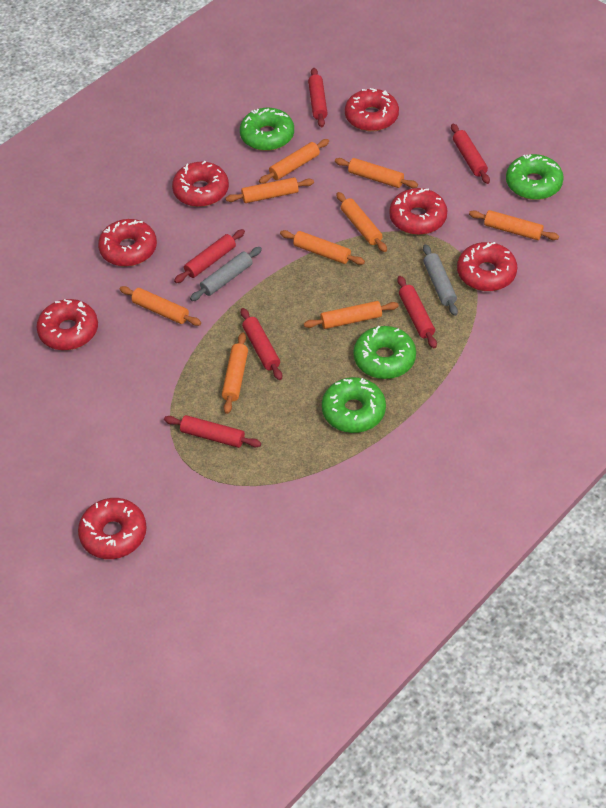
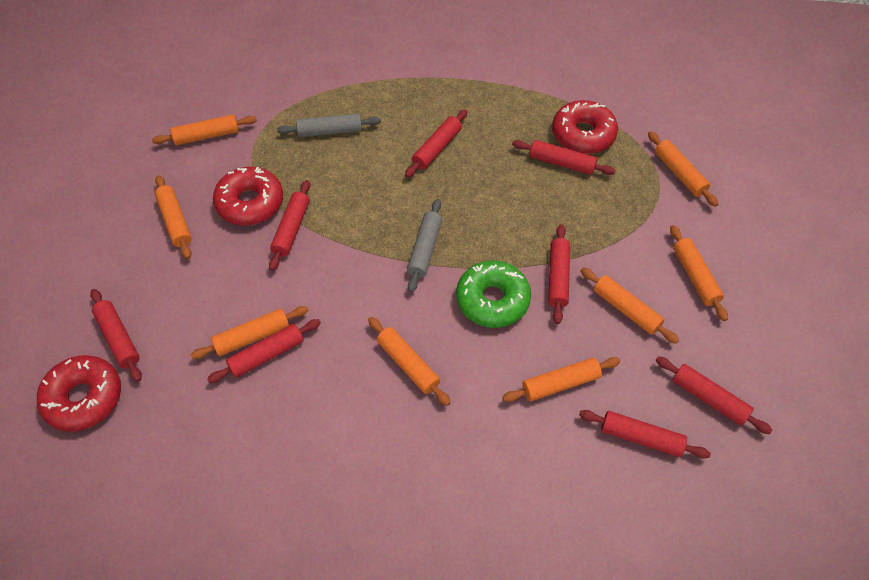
green donut: 4 -> 1
orange rolling pin: 9 -> 8
red donut: 7 -> 3
red rolling pin: 6 -> 8

